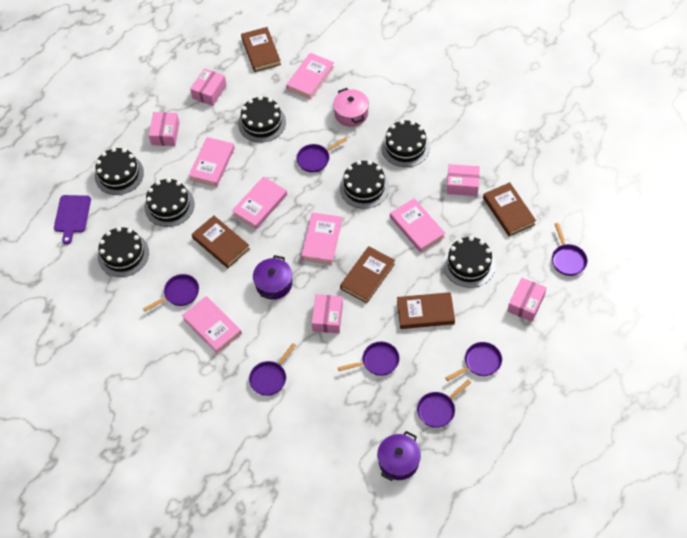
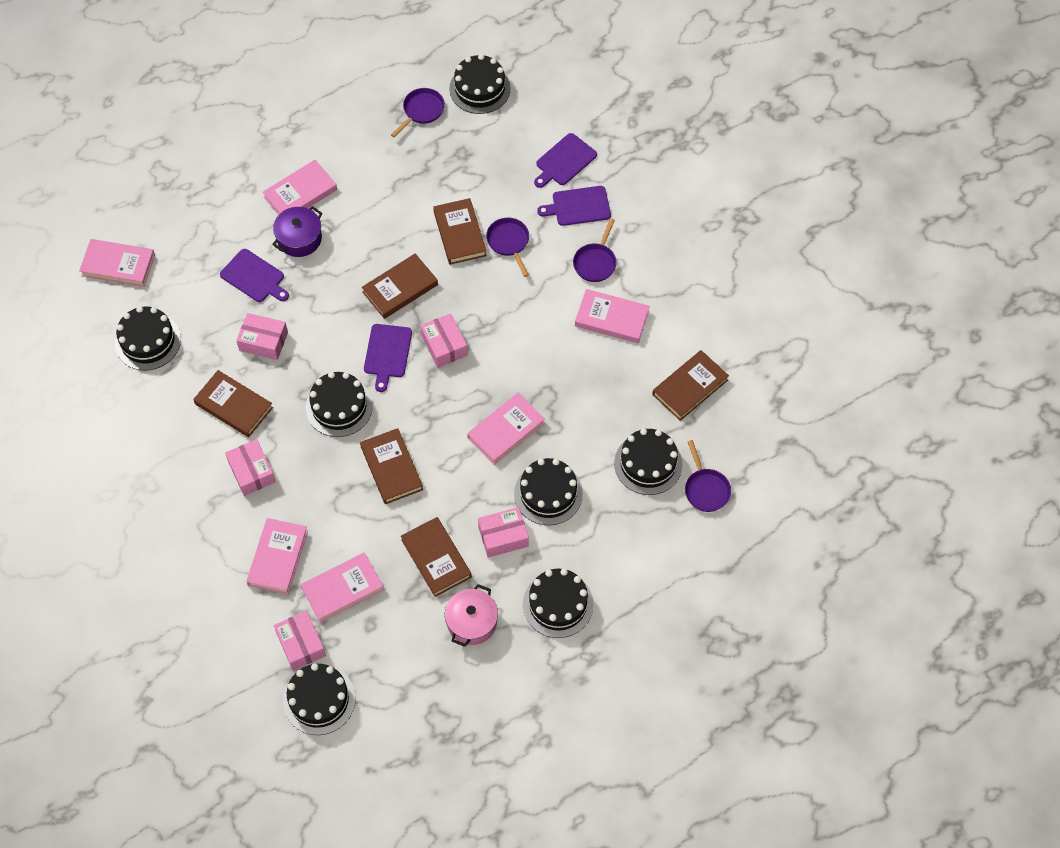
brown book: 5 -> 6
purple cutting board: 1 -> 4
purple pan: 7 -> 4
purple pot: 2 -> 1

